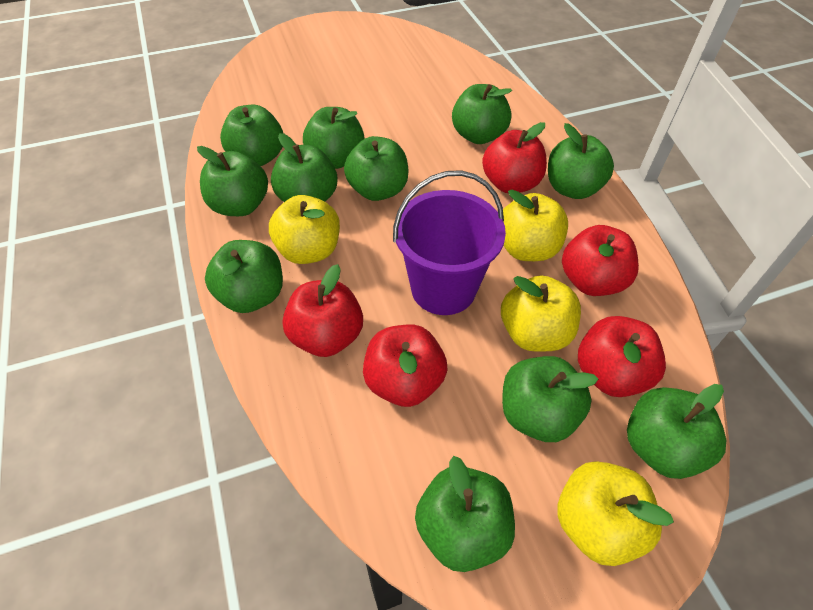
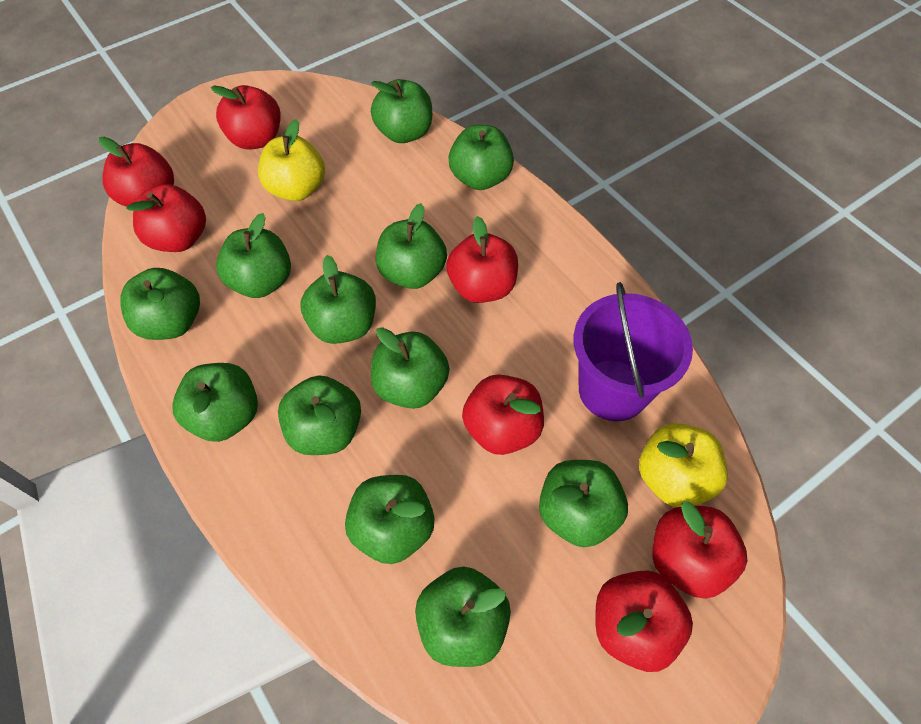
green apple: 11 -> 12
red apple: 5 -> 7
yellow apple: 4 -> 2

